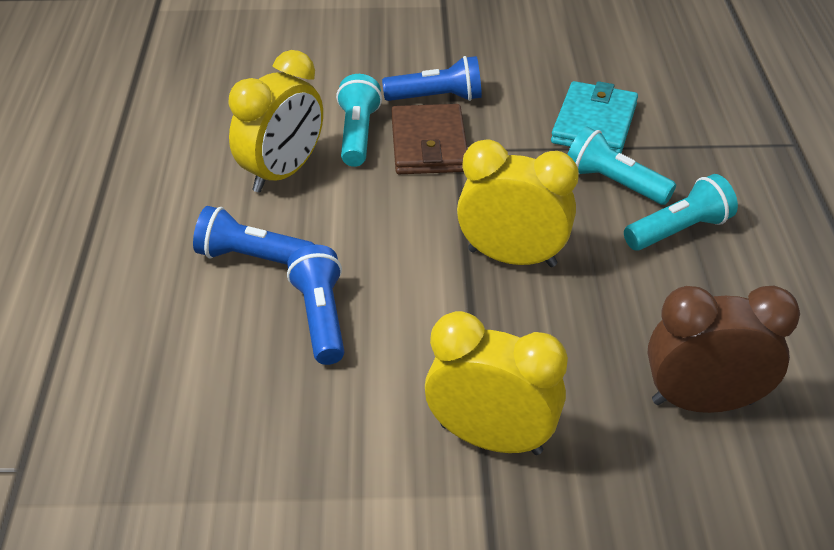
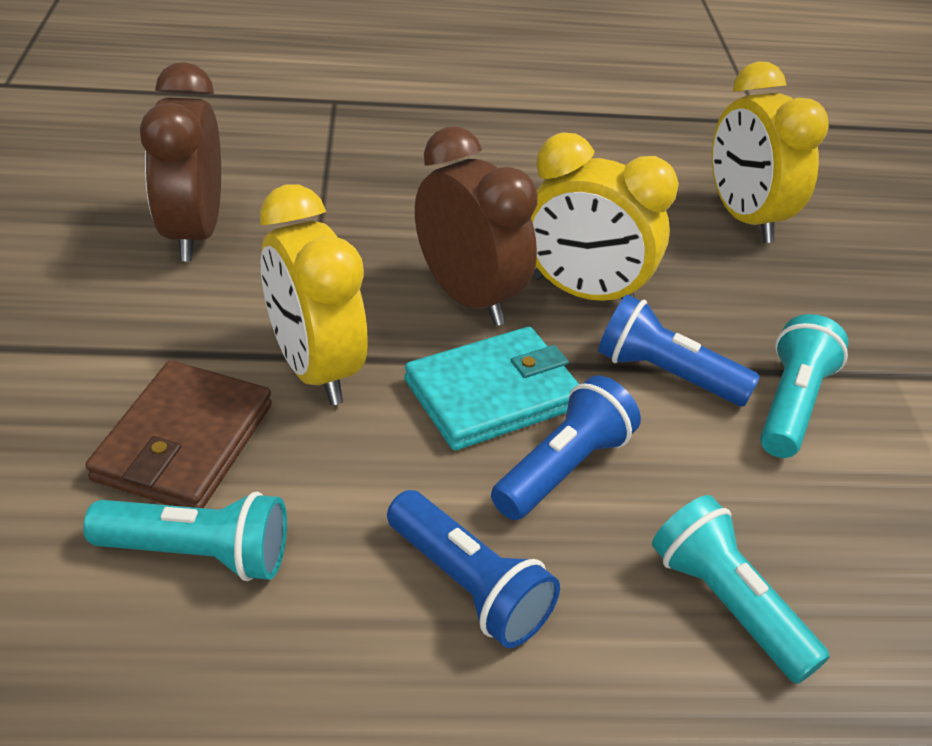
brown clock: 1 -> 2

